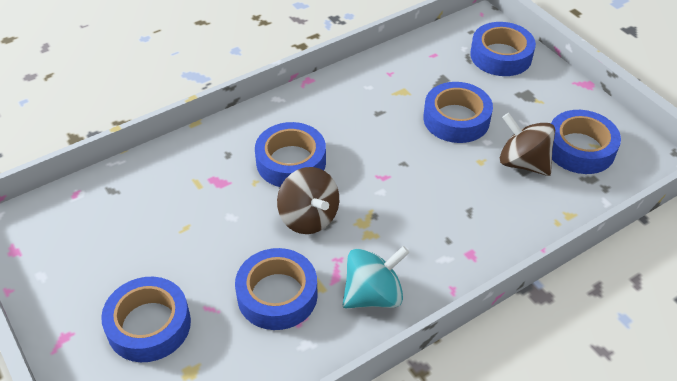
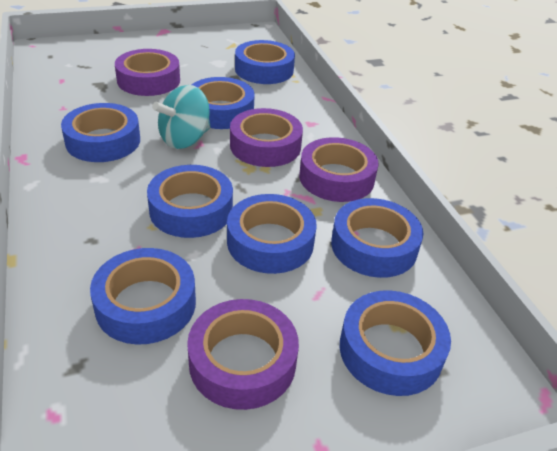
blue tape: 6 -> 8
brown spinning top: 2 -> 0
purple tape: 0 -> 4

